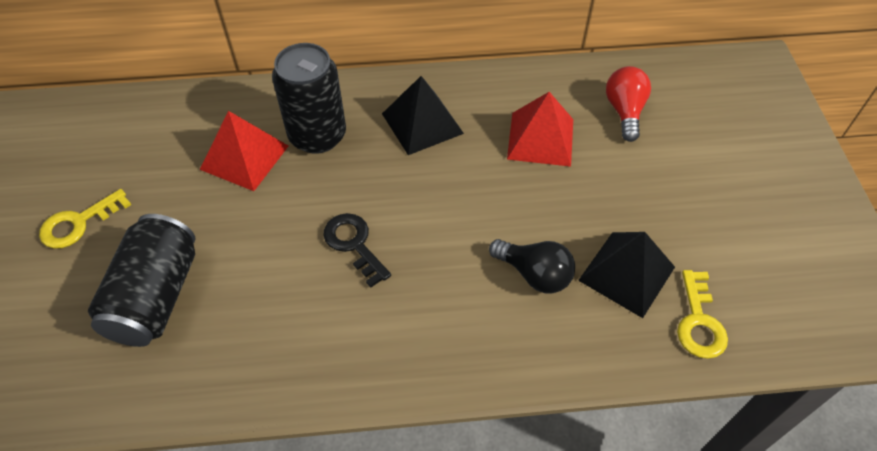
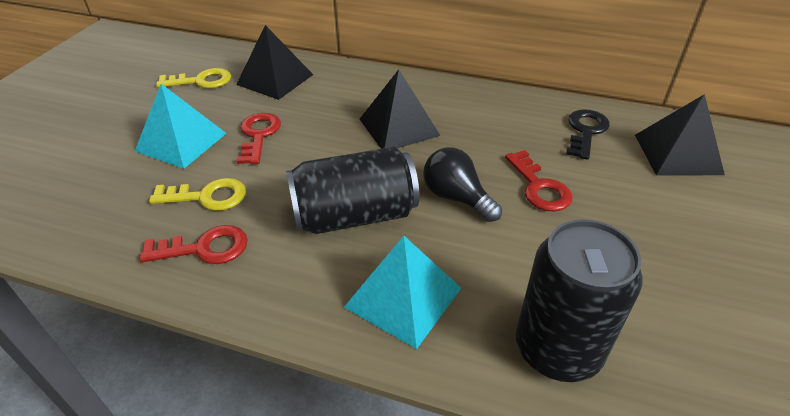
black pyramid: 2 -> 3
red key: 0 -> 3
red light bulb: 1 -> 0
red pyramid: 2 -> 0
turquoise pyramid: 0 -> 2

